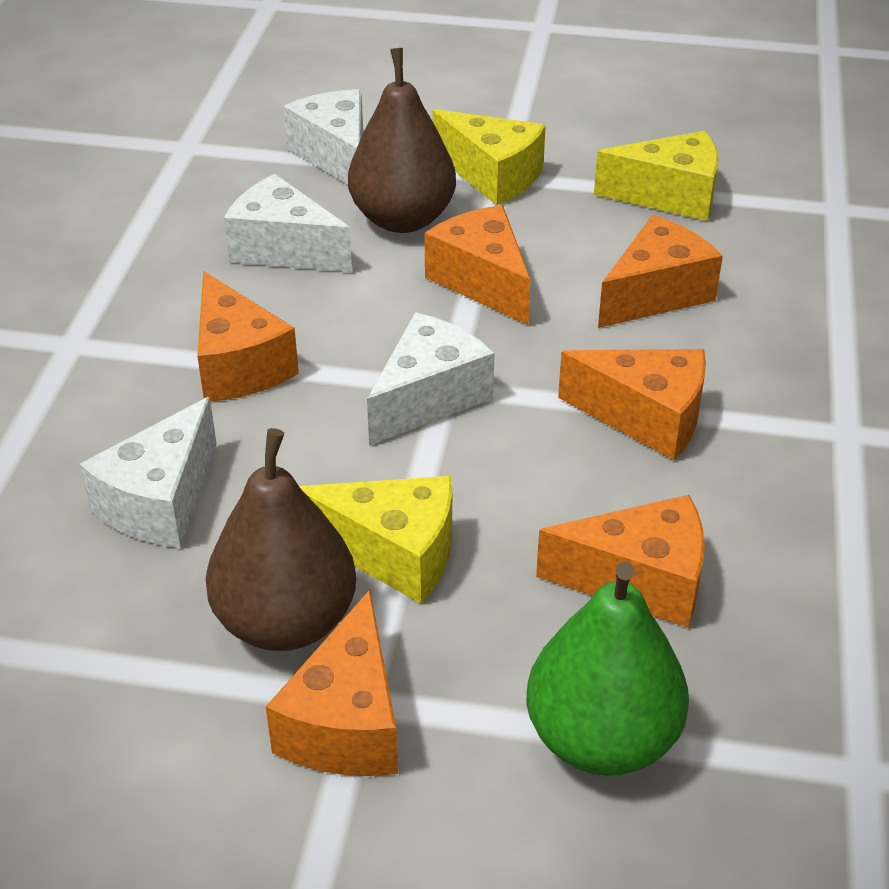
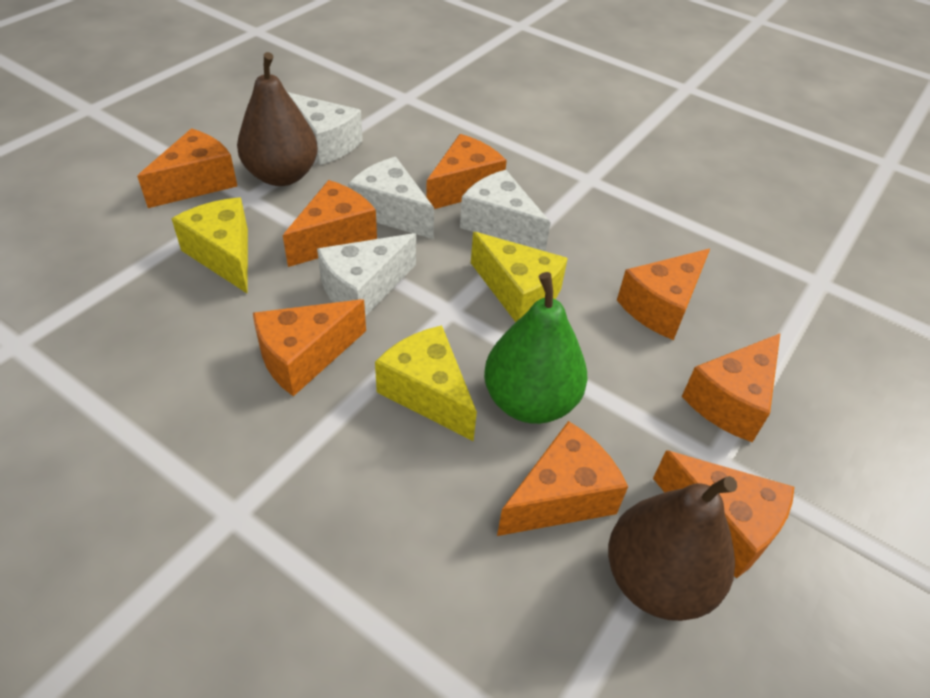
orange cheese: 6 -> 8

